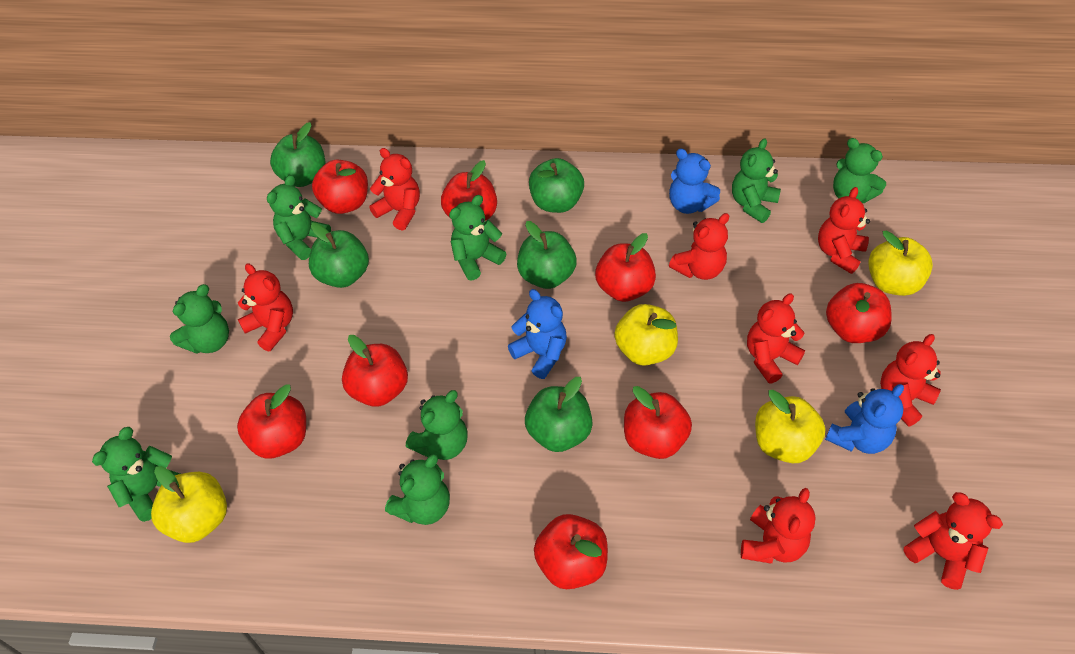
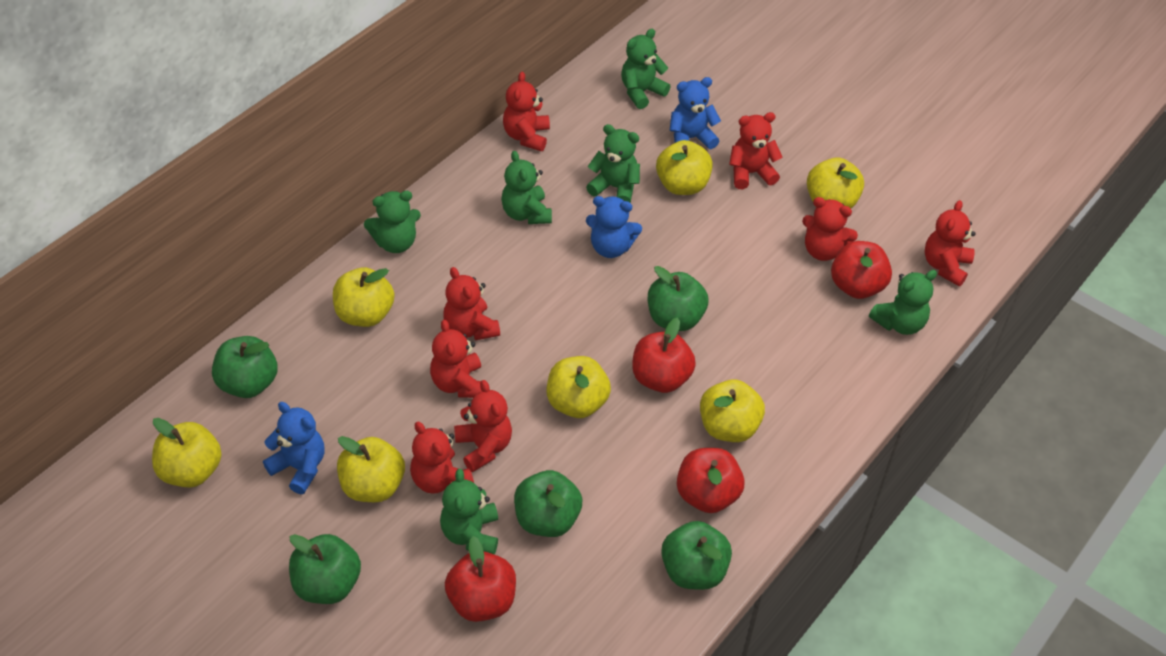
green teddy bear: 8 -> 6
red apple: 8 -> 4
yellow apple: 4 -> 7

